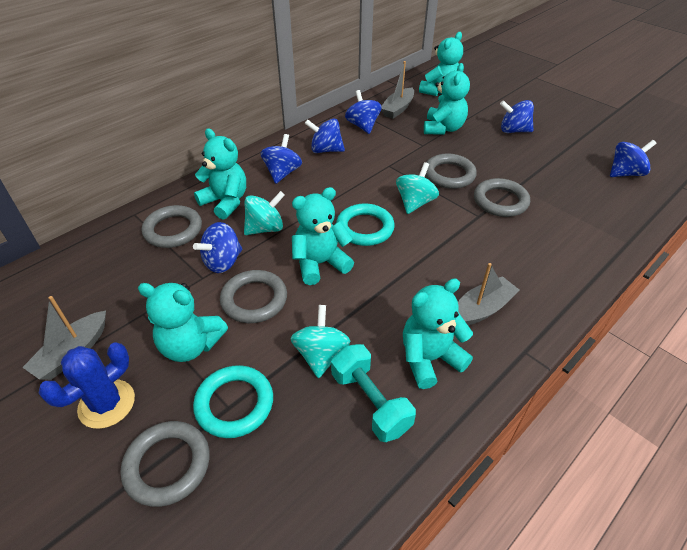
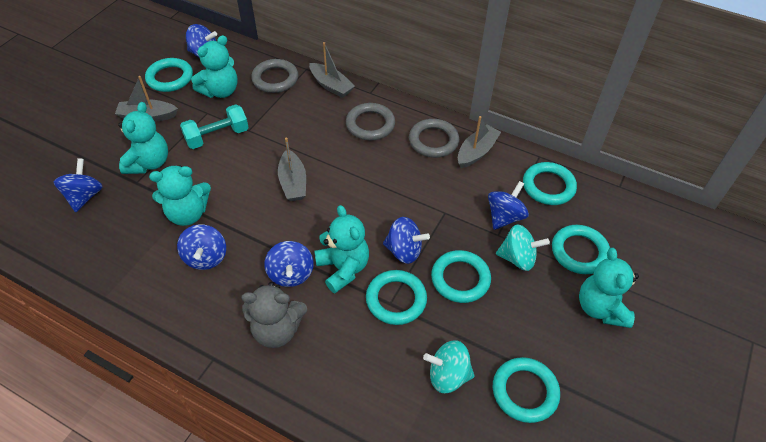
blue cactus: 1 -> 0
grey boat: 3 -> 4
grey ring: 5 -> 3
grey teddy bear: 0 -> 1
turquoise ring: 2 -> 6
turquoise spinning top: 3 -> 2
turquoise teddy bear: 6 -> 5

